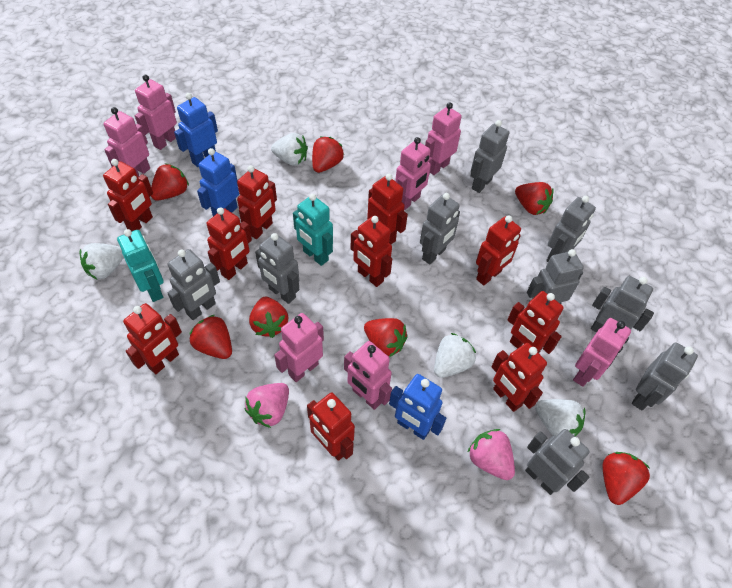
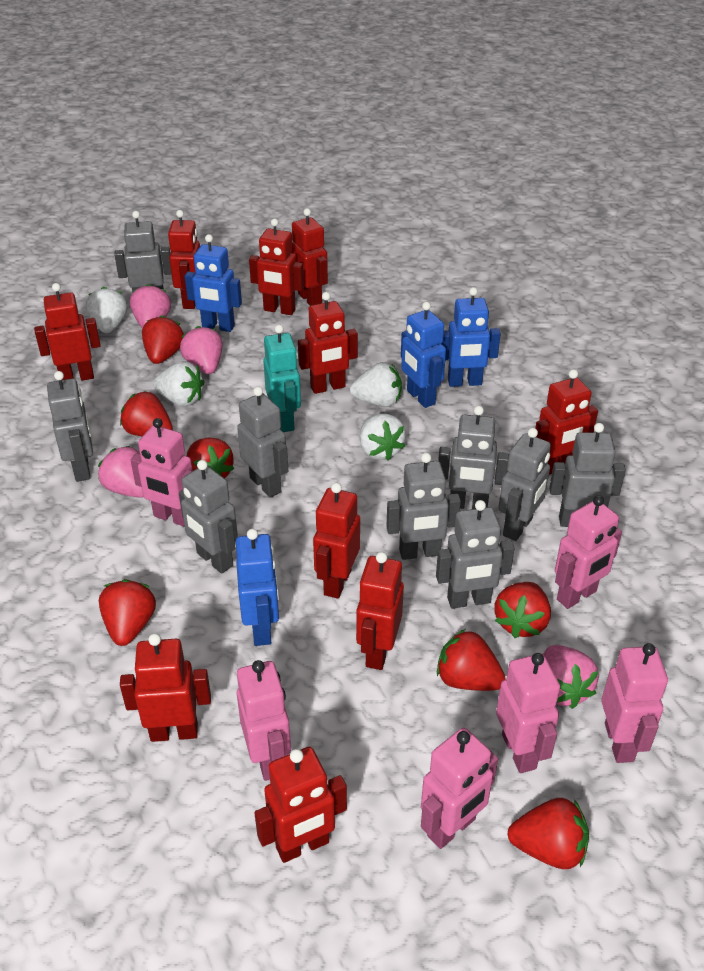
blue robot: 3 -> 4
pink robot: 7 -> 6
pink strawberry: 2 -> 4
turquoise robot: 2 -> 1

